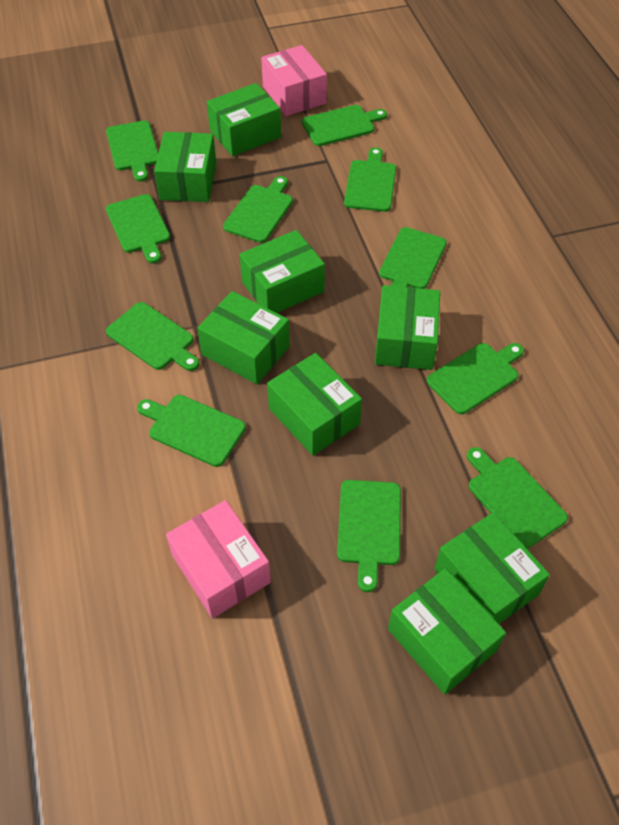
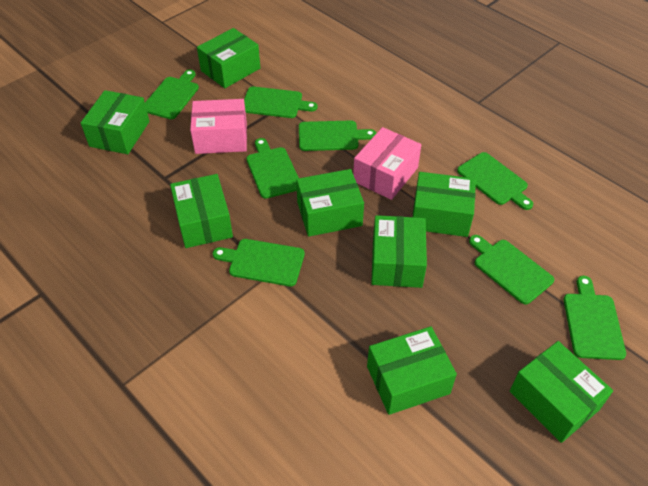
green cutting board: 11 -> 8

